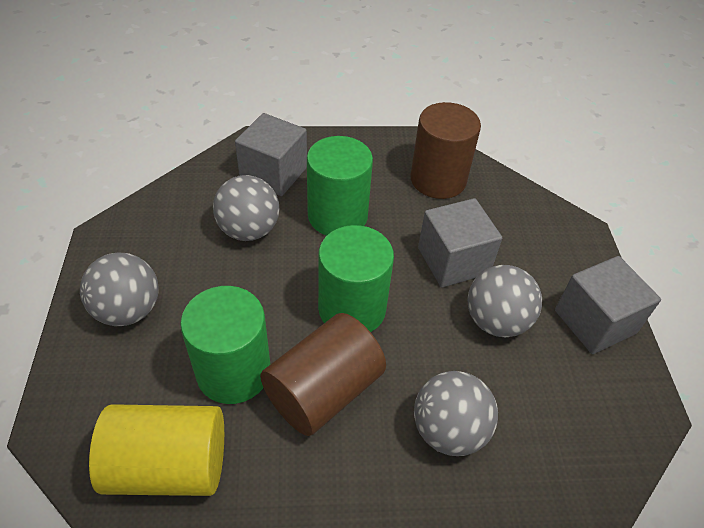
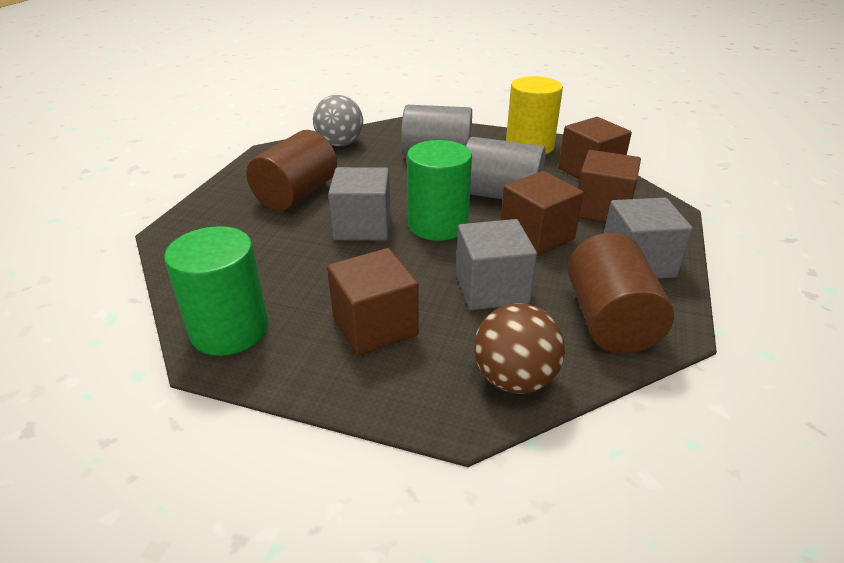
brown ball: 0 -> 1
brown cube: 0 -> 4
green cylinder: 3 -> 2
grey ball: 4 -> 1
grey cylinder: 0 -> 2

